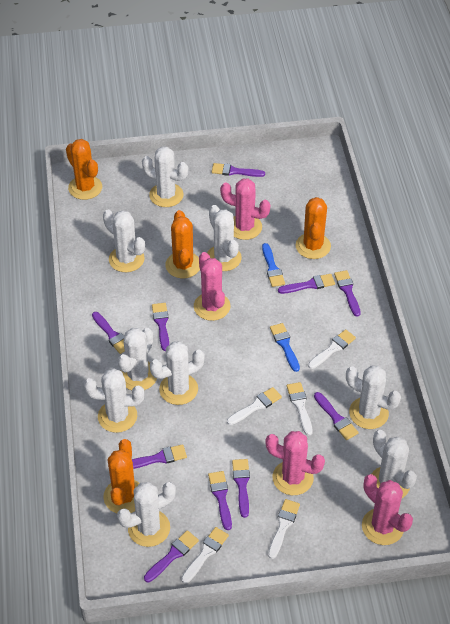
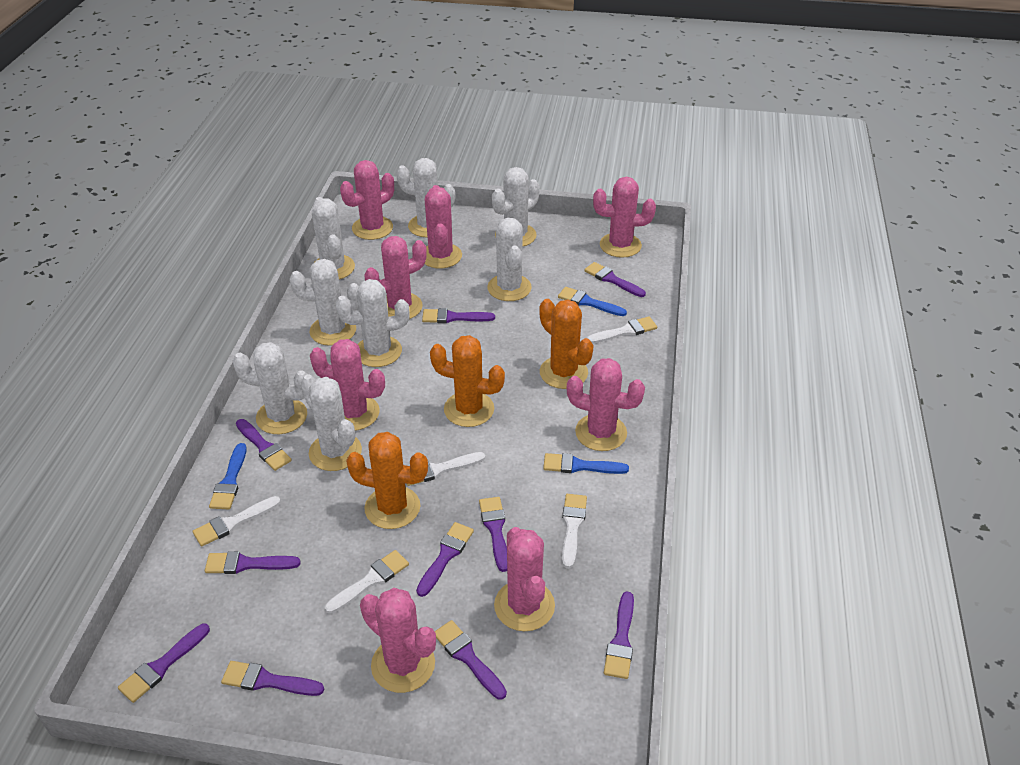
blue brush: 2 -> 3
orange cactus: 4 -> 3
pink cactus: 4 -> 8
white cactus: 9 -> 8

